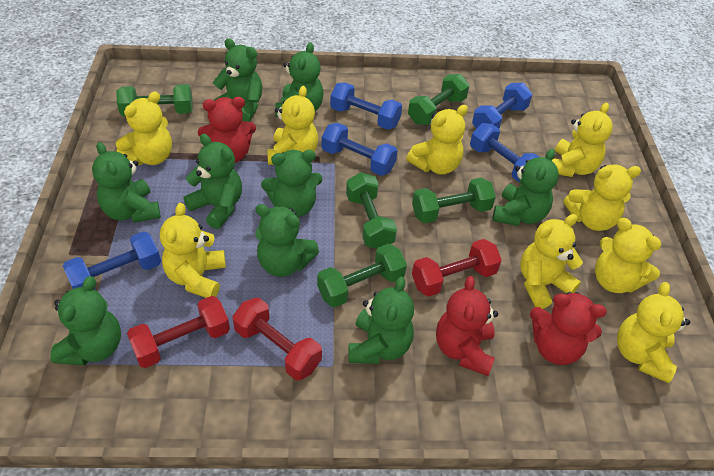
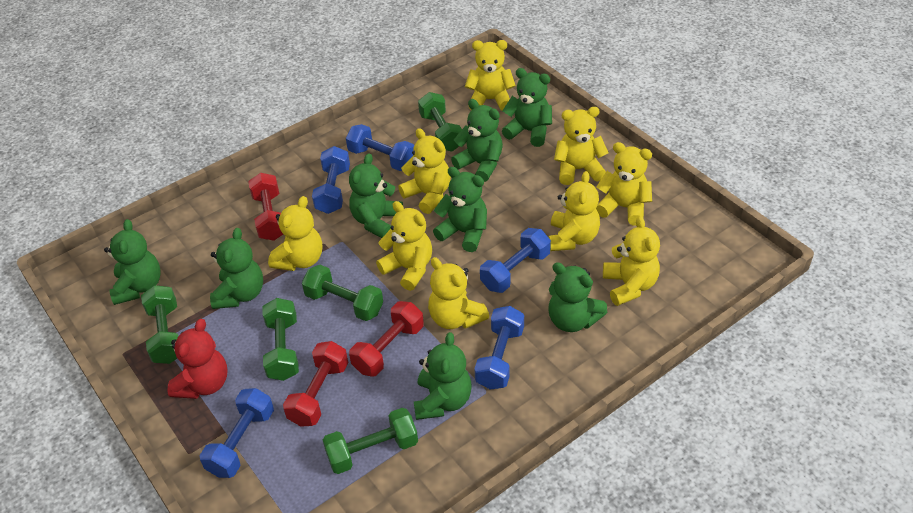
green teddy bear: 9 -> 8
red teddy bear: 3 -> 1

